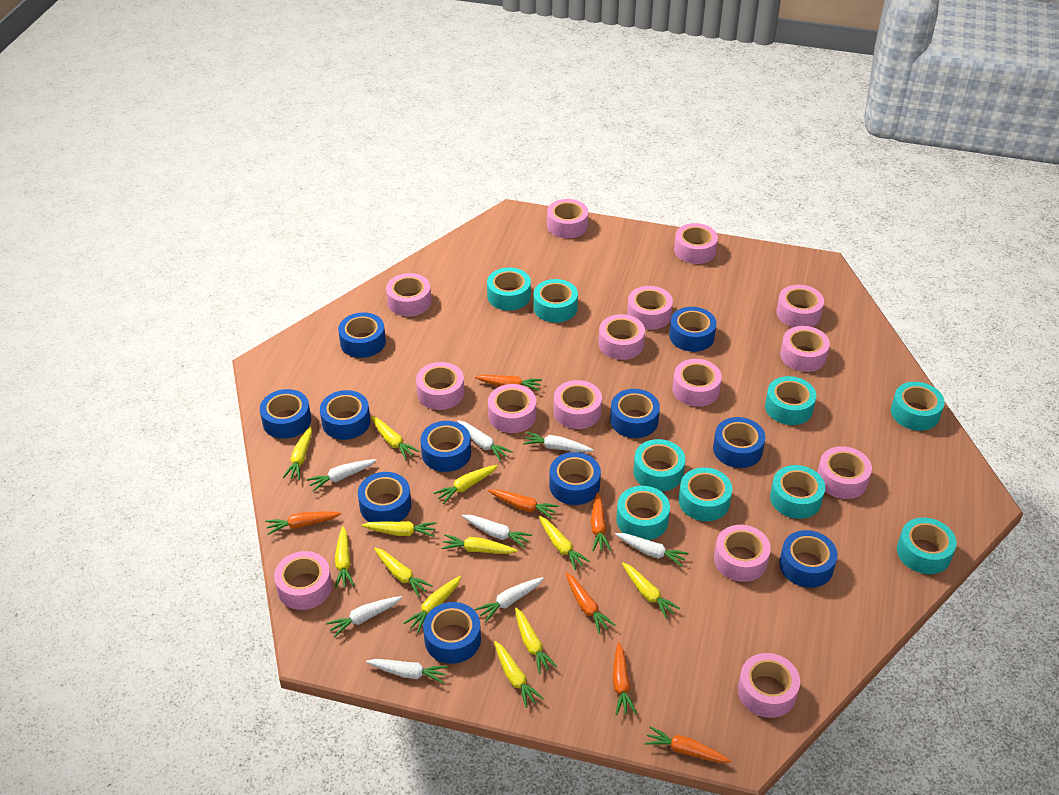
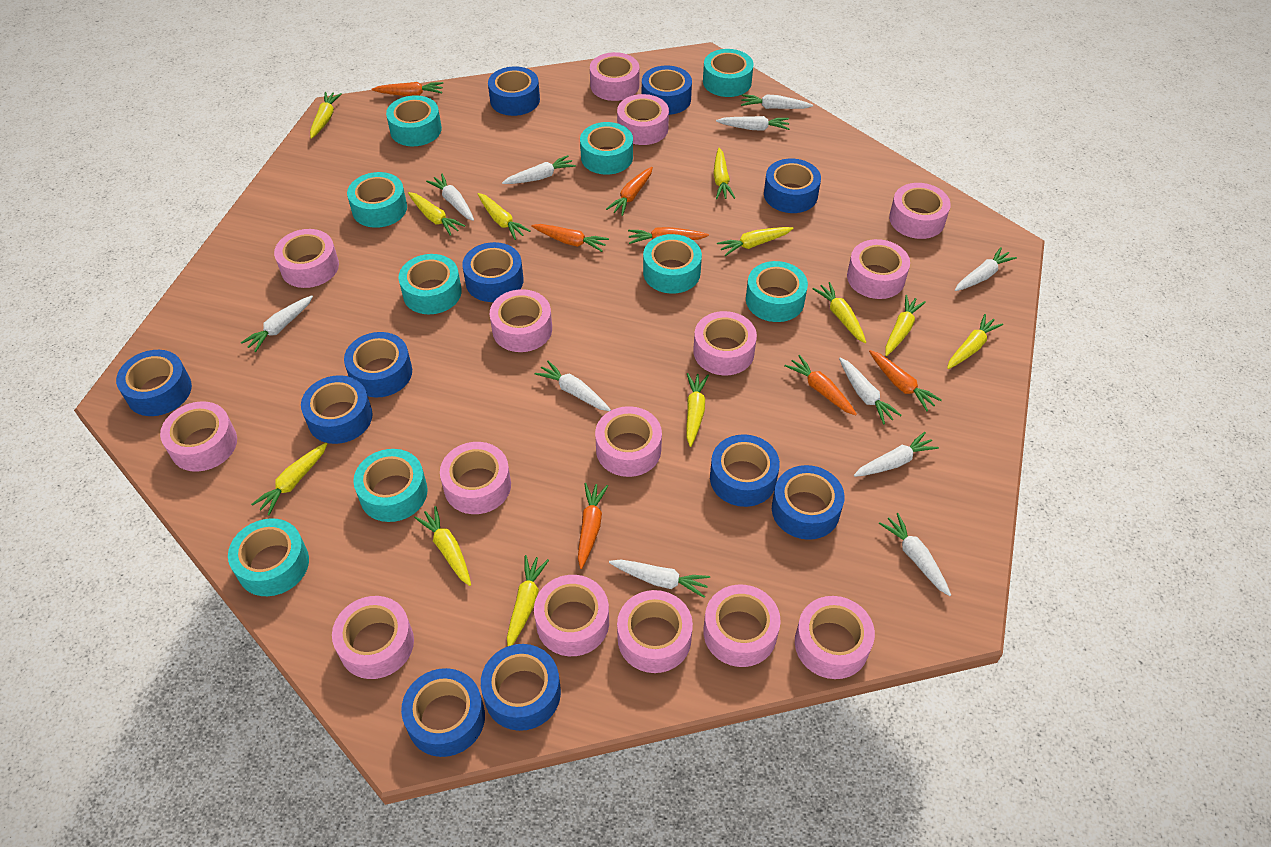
white carrot: 8 -> 11

